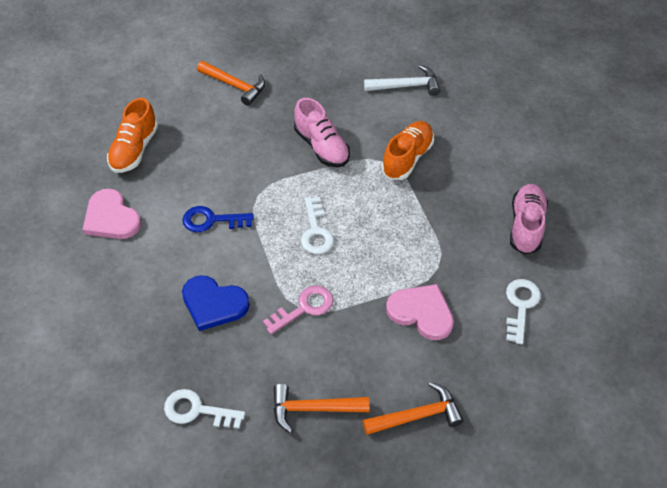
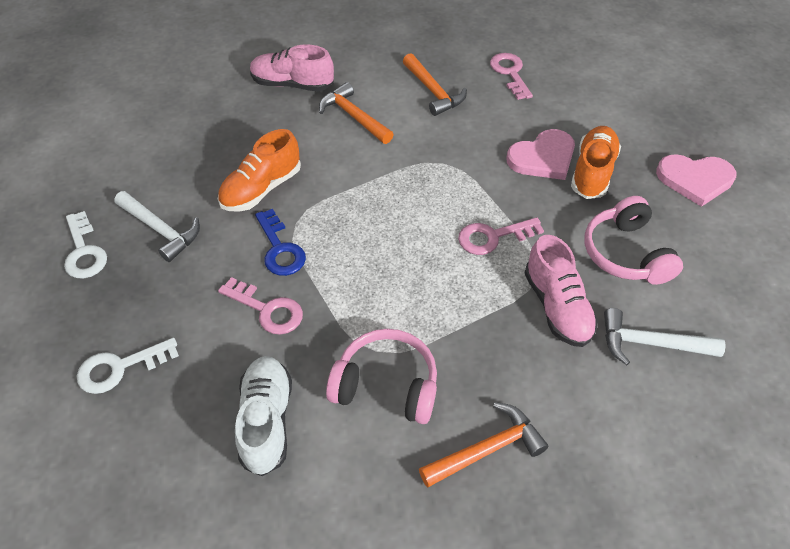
blue heart: 1 -> 0
pink headphones: 0 -> 2
pink key: 1 -> 3
white hammer: 1 -> 2
white key: 3 -> 2
white shoe: 0 -> 1

